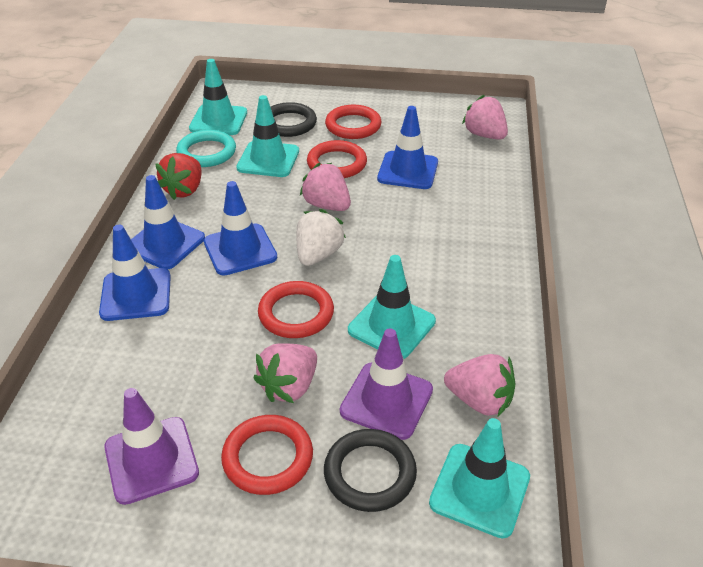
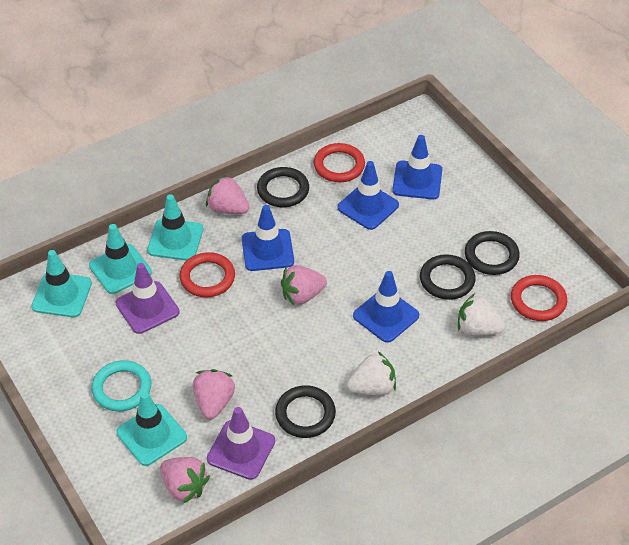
black ring: 2 -> 4
red ring: 4 -> 3
red strawberry: 1 -> 0
white strawberry: 1 -> 2

